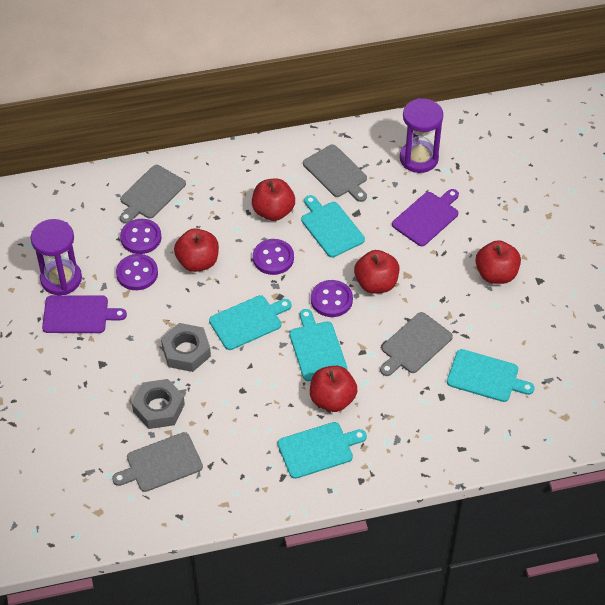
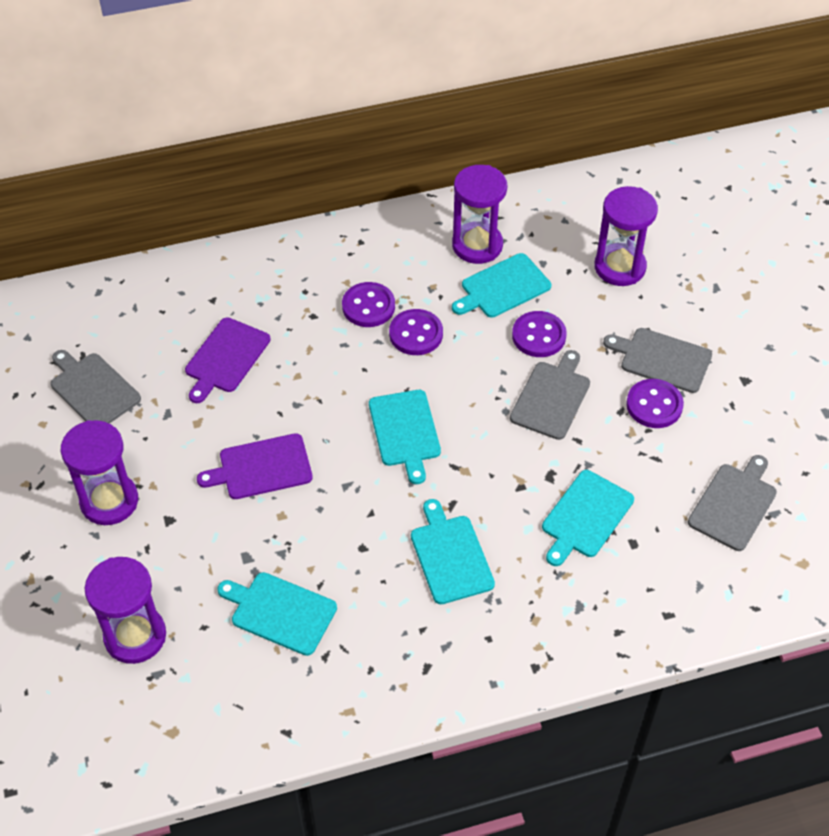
grey nut: 2 -> 0
purple hourglass: 2 -> 4
red apple: 5 -> 0

